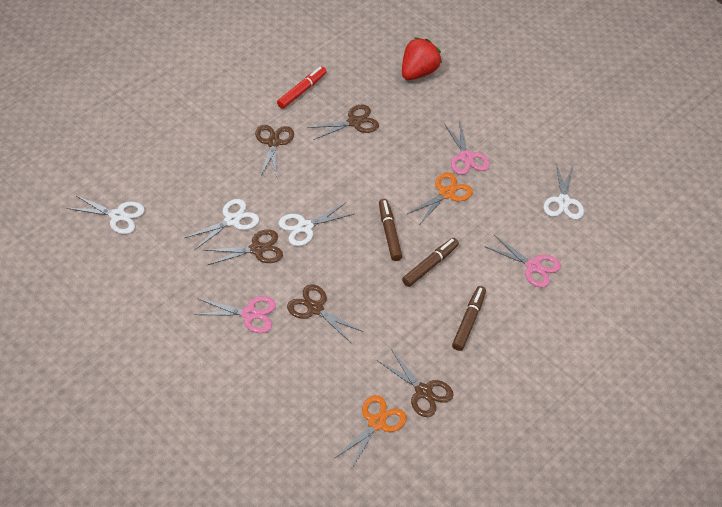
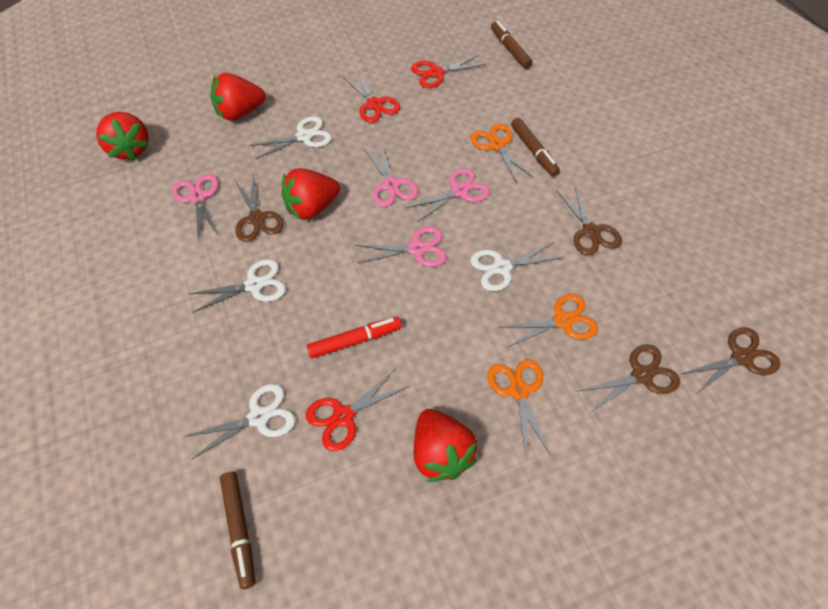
brown scissors: 5 -> 4
orange scissors: 2 -> 3
pink scissors: 3 -> 4
red scissors: 0 -> 3
red strawberry: 1 -> 4

